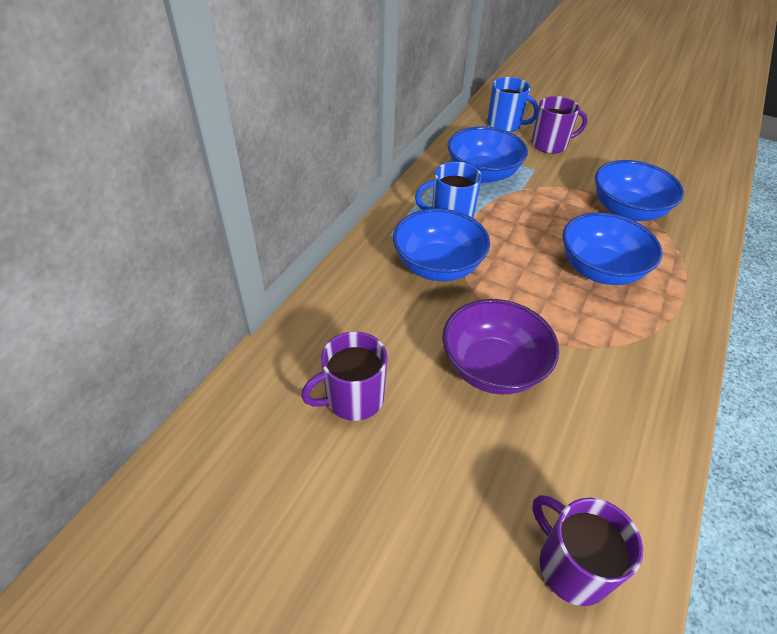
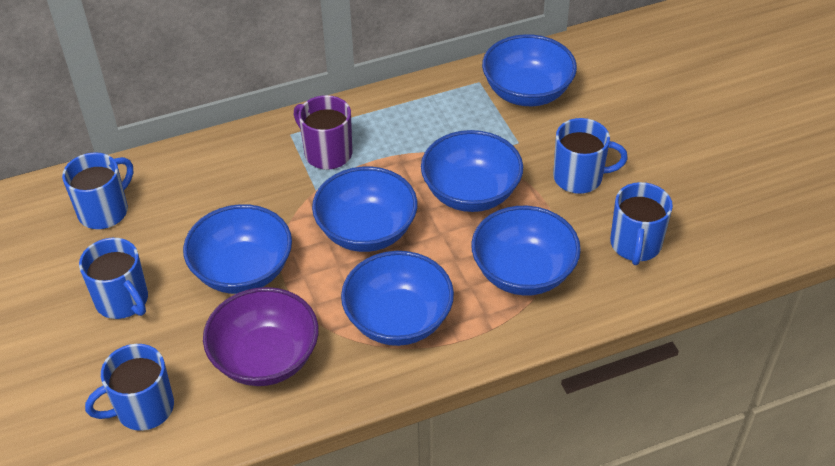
blue bowl: 4 -> 6
blue mug: 2 -> 5
purple mug: 3 -> 1

